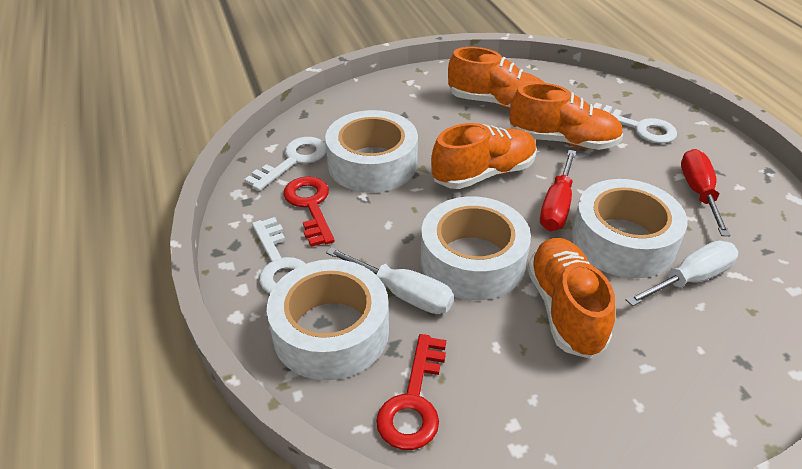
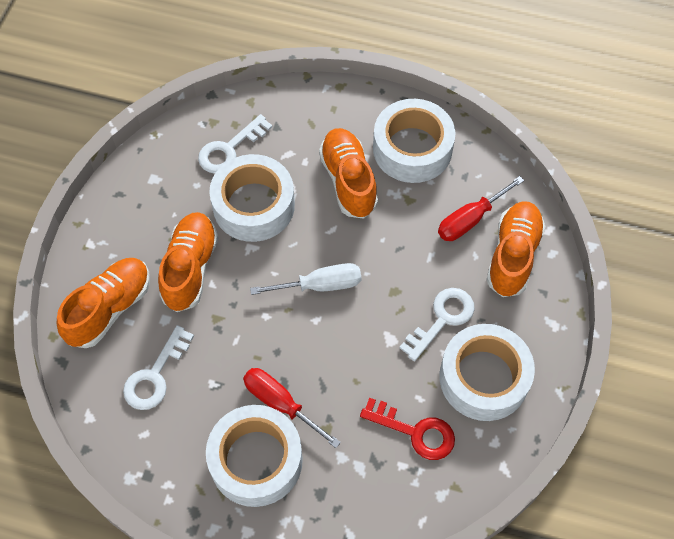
red key: 2 -> 1
white screwdriver: 2 -> 1

